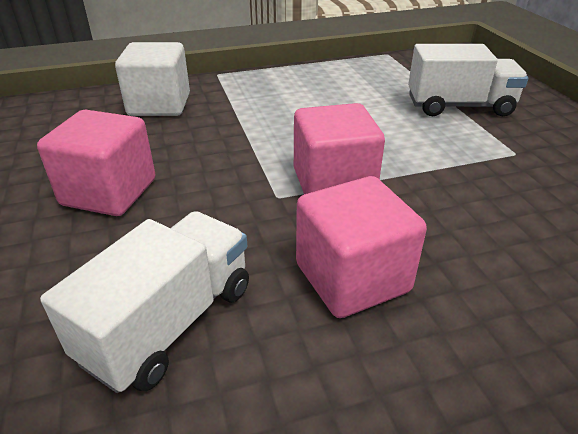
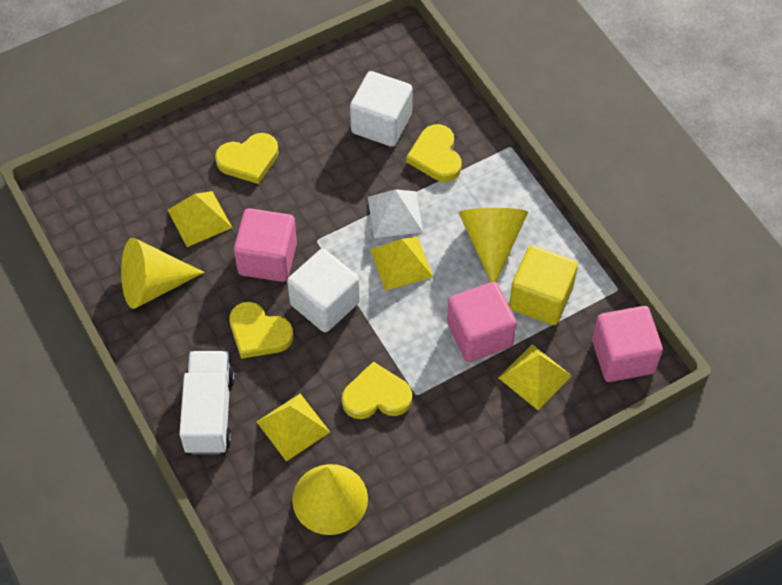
white cube: 1 -> 2
white pyramid: 0 -> 1
white truck: 2 -> 1
yellow cone: 0 -> 3
yellow cube: 0 -> 1
yellow heart: 0 -> 4
yellow pyramid: 0 -> 4

